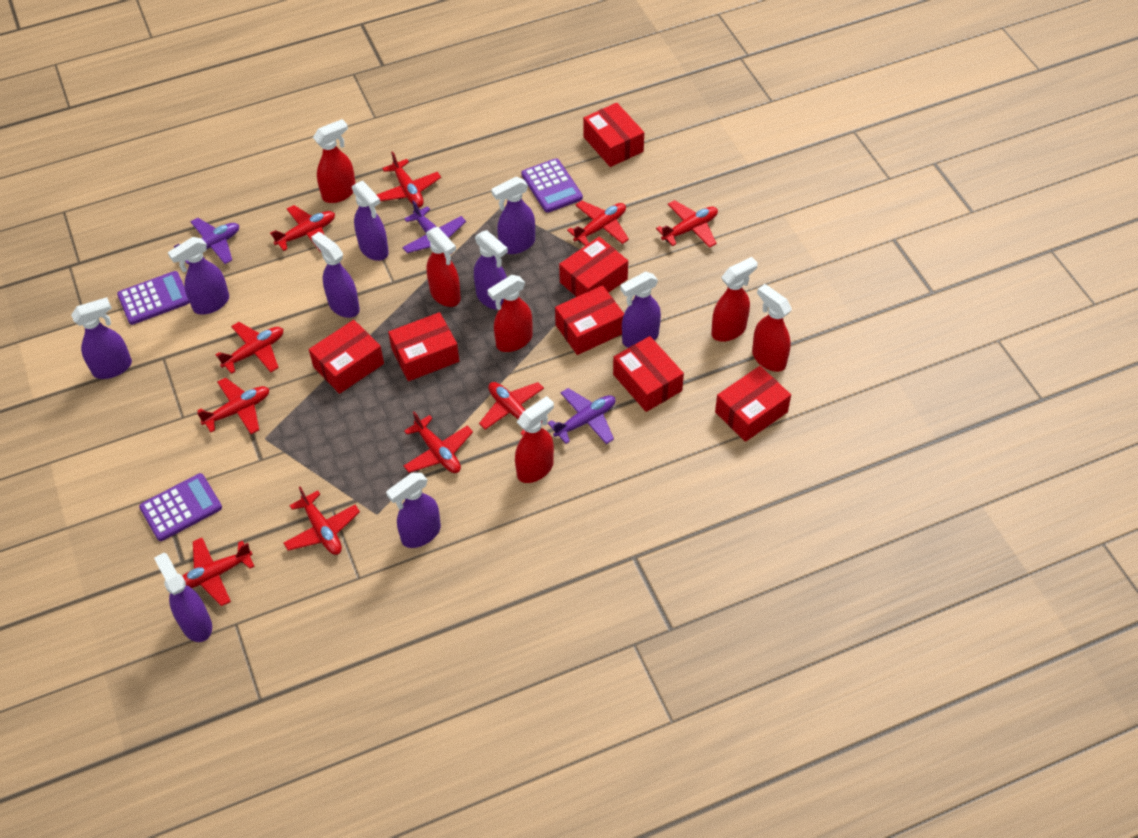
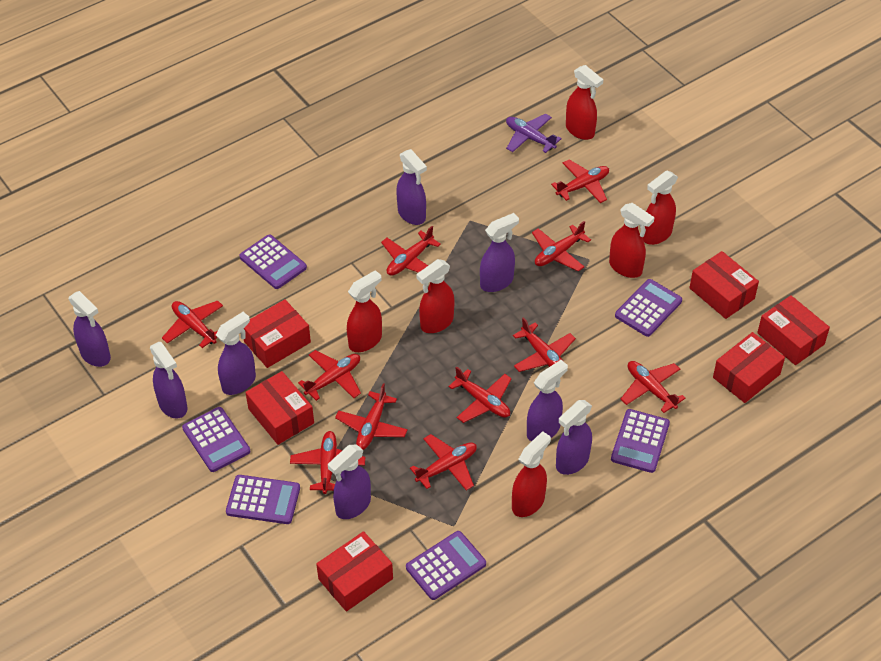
purple calculator: 3 -> 6
purple plane: 3 -> 1
purple spray bottle: 9 -> 8
red box: 7 -> 6
red plane: 10 -> 11

